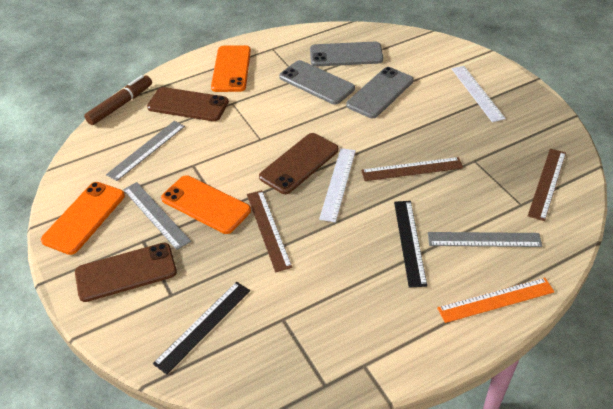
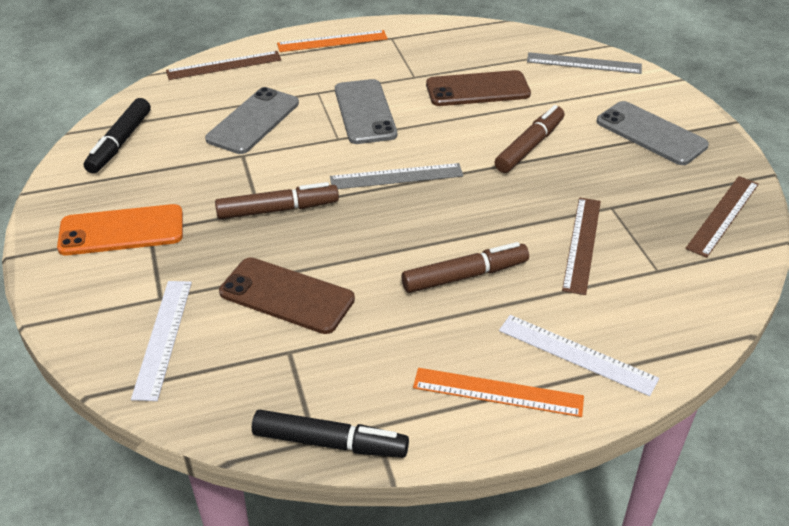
black marker: 0 -> 2
black ruler: 2 -> 0
brown marker: 1 -> 3
brown phone: 3 -> 2
grey ruler: 3 -> 2
orange phone: 3 -> 1
orange ruler: 1 -> 2

